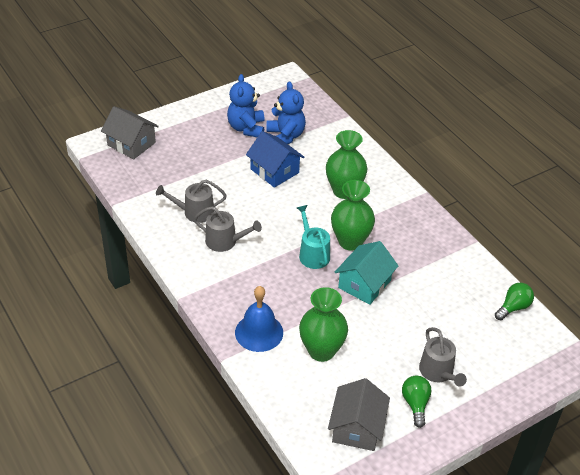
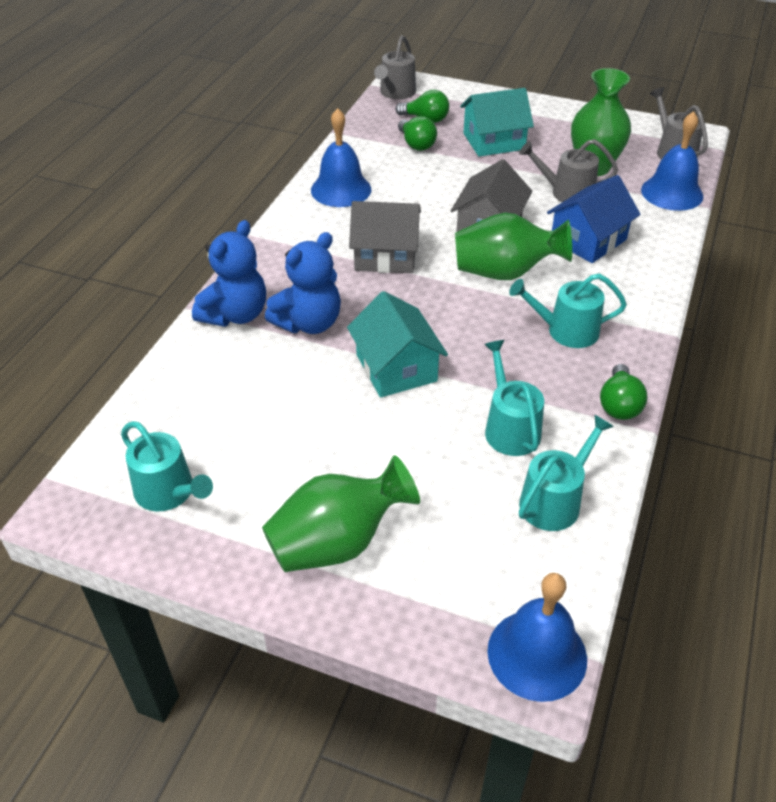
blue bell: 1 -> 3
green light bulb: 2 -> 3
turquoise house: 1 -> 2
turquoise watering can: 1 -> 4

